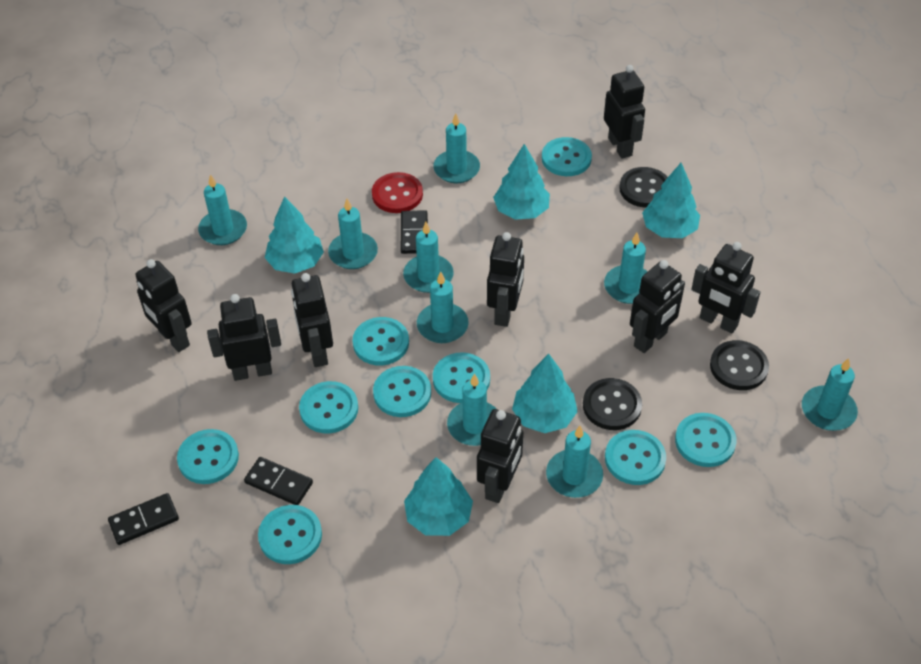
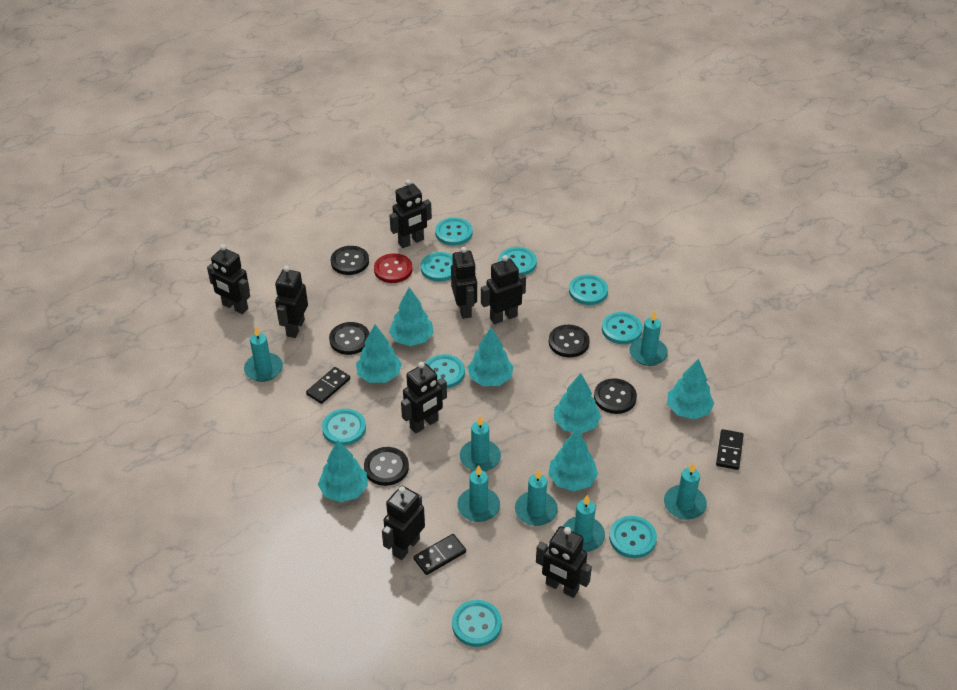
black button: 3 -> 5
turquoise candle: 9 -> 7
turquoise tree: 5 -> 7

